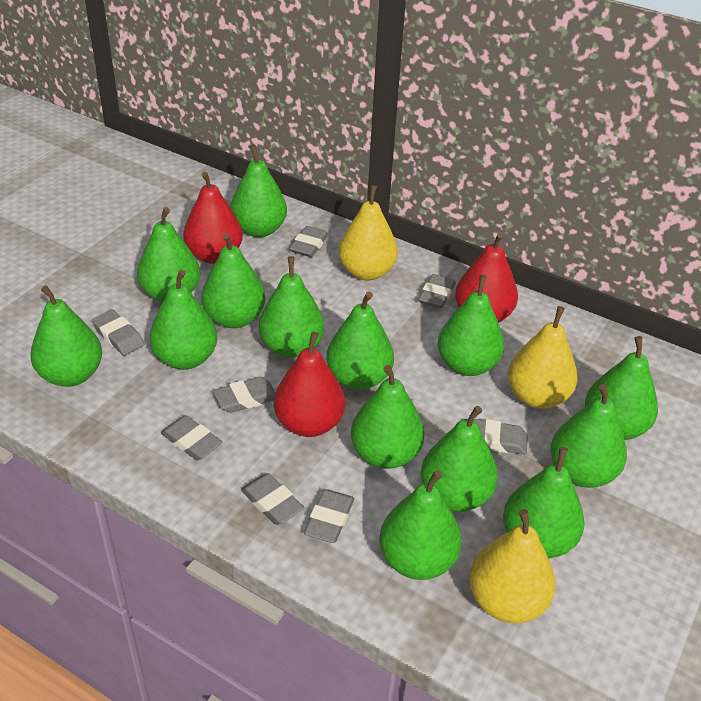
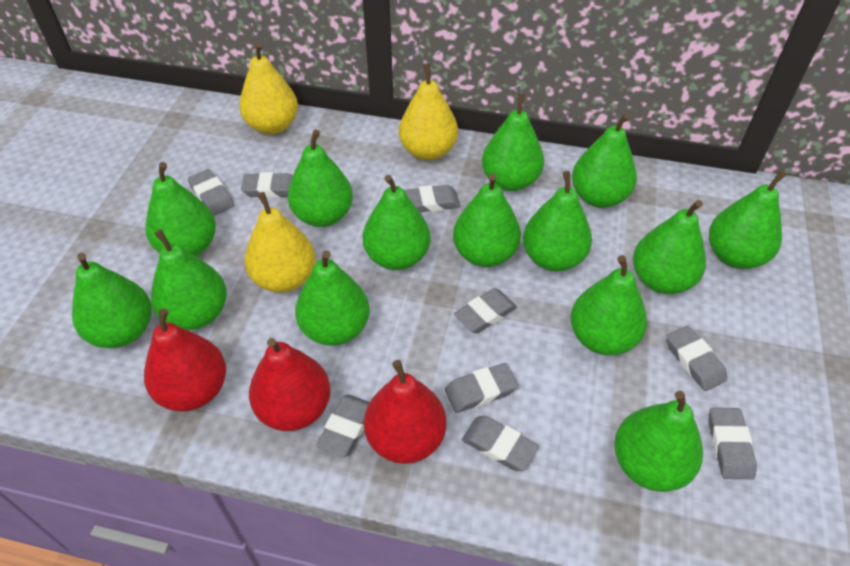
grey eraser: 8 -> 9

